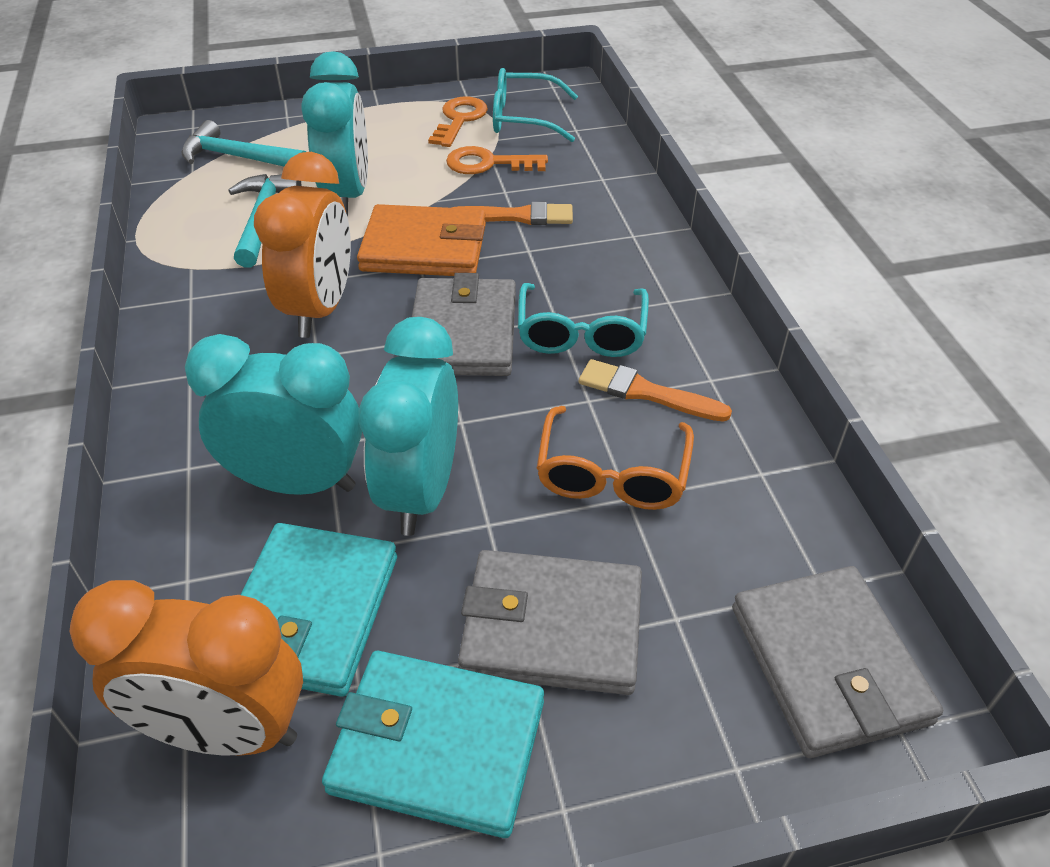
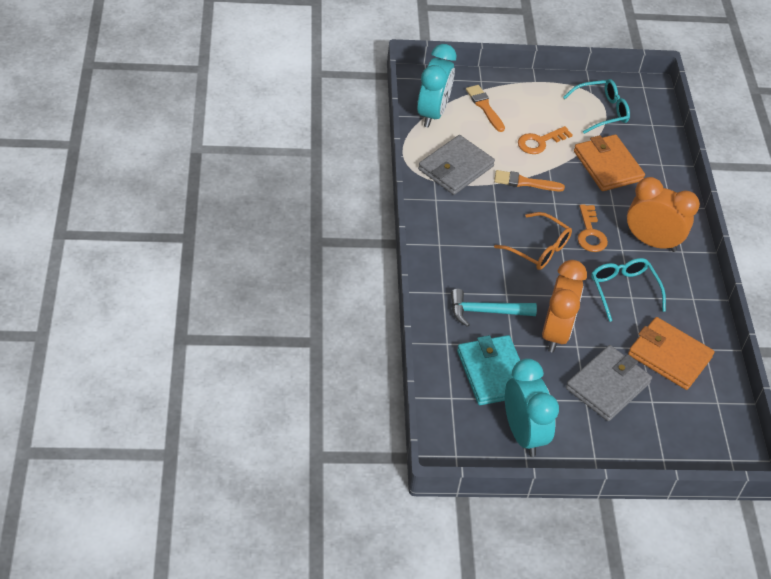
grey wallet: 3 -> 2
orange wallet: 1 -> 2
turquoise clock: 3 -> 2
turquoise hammer: 2 -> 1
turquoise wallet: 2 -> 1

